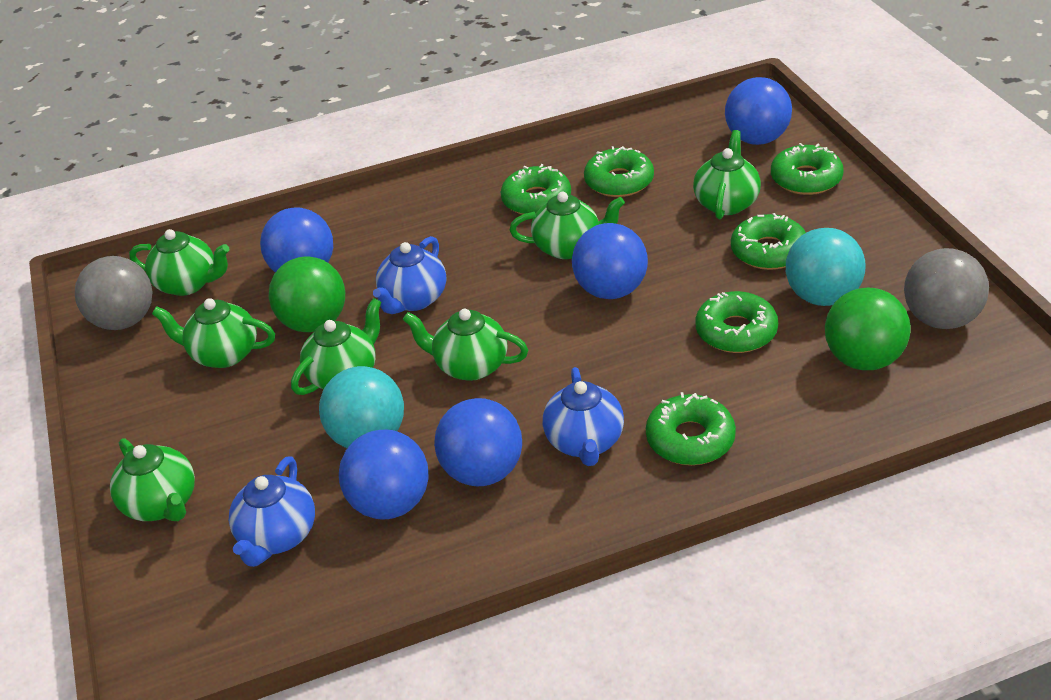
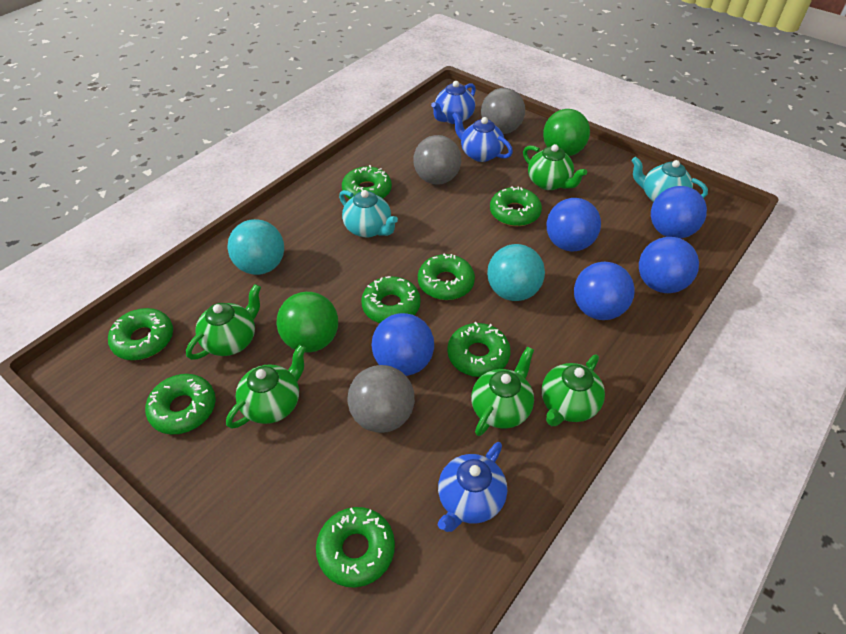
green donut: 6 -> 8
green teapot: 7 -> 5
grey ball: 2 -> 3
turquoise teapot: 0 -> 2

